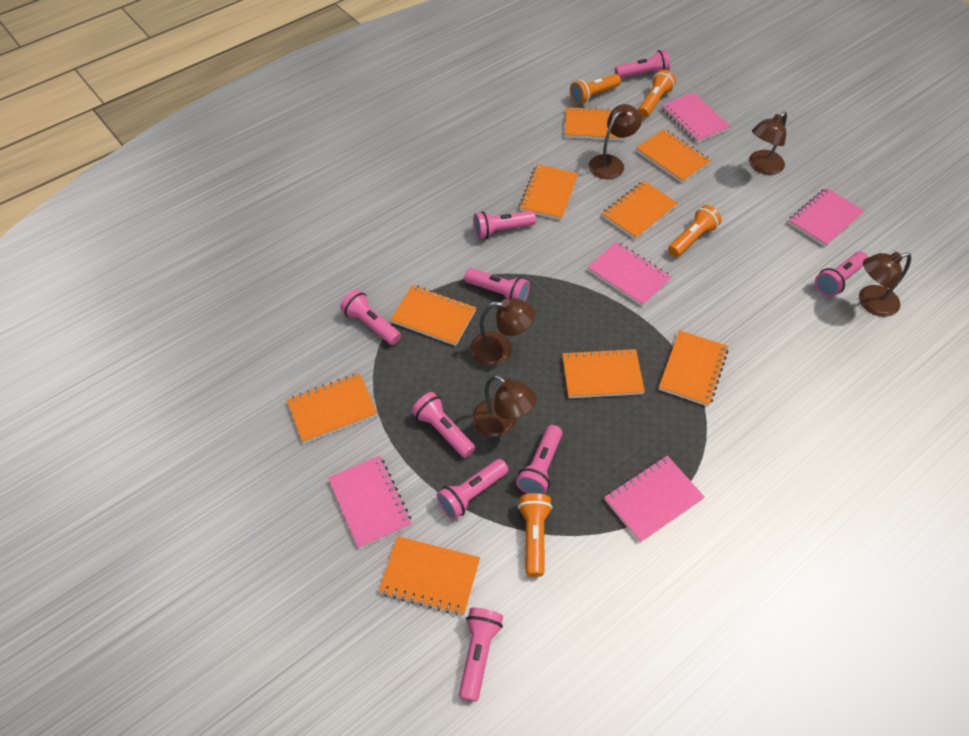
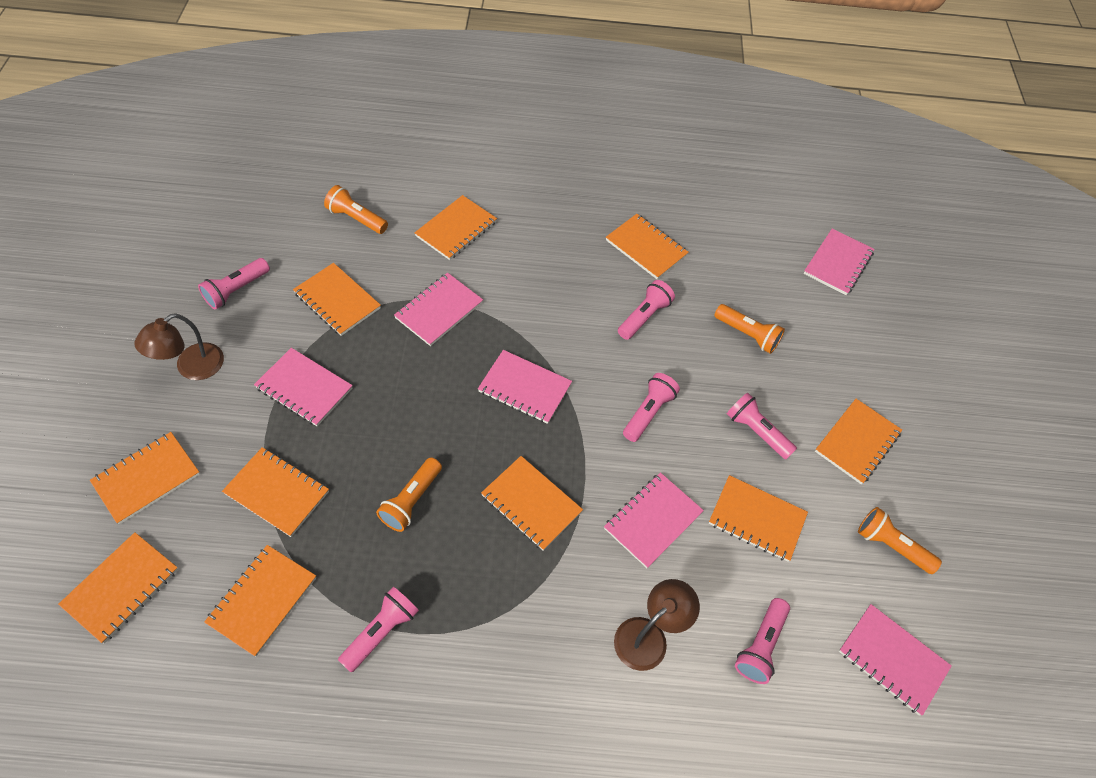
brown lamp: 5 -> 2
orange notebook: 9 -> 10
pink flashlight: 9 -> 6
pink notebook: 5 -> 6

